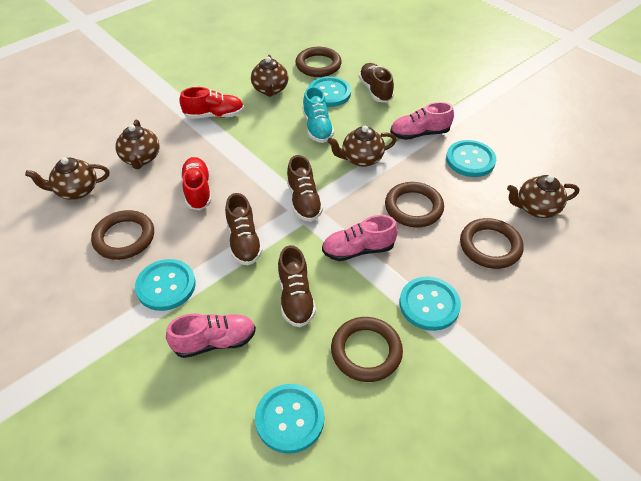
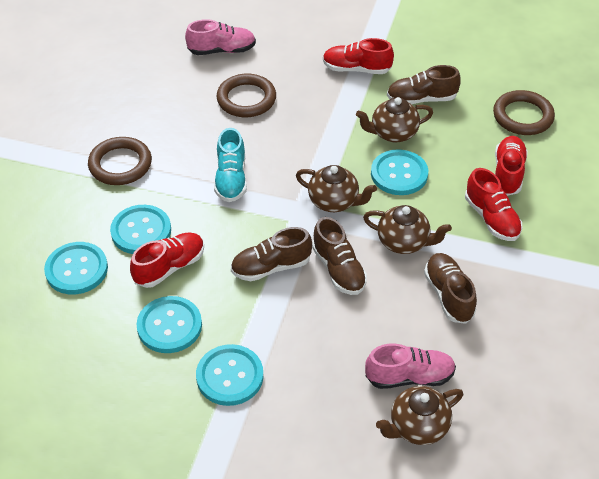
brown ring: 5 -> 3
brown teapot: 5 -> 4
pink shoe: 3 -> 2
red shoe: 2 -> 4

